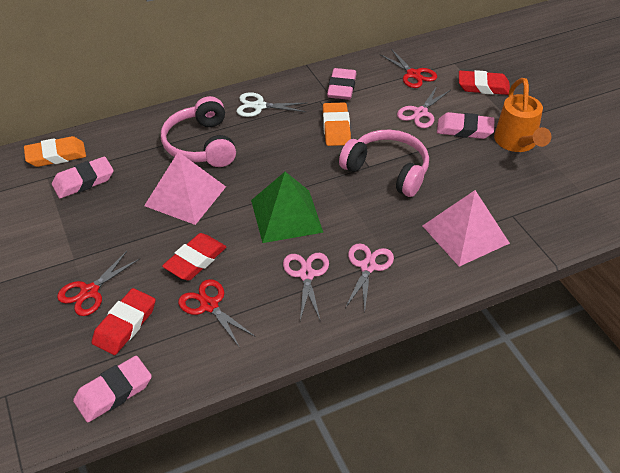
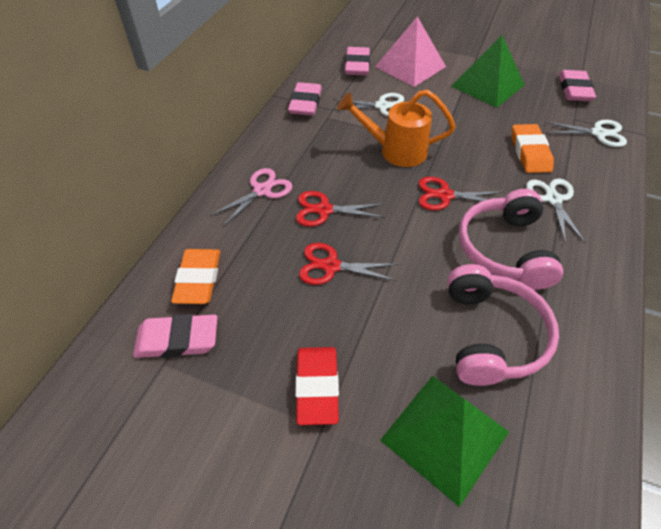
green pyramid: 1 -> 2
pink pyramid: 2 -> 1
pink scissors: 3 -> 1
red eraser: 3 -> 1
white scissors: 1 -> 3

